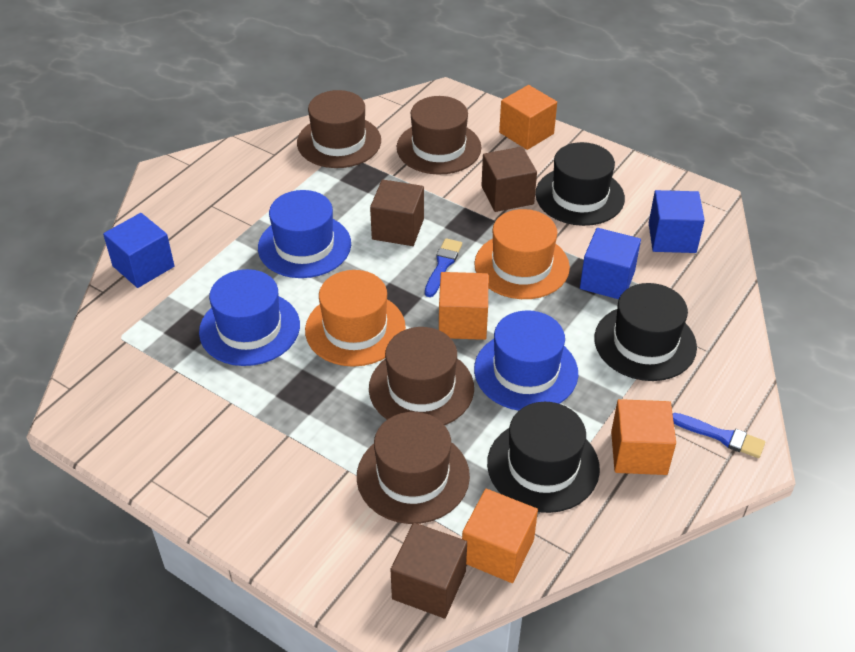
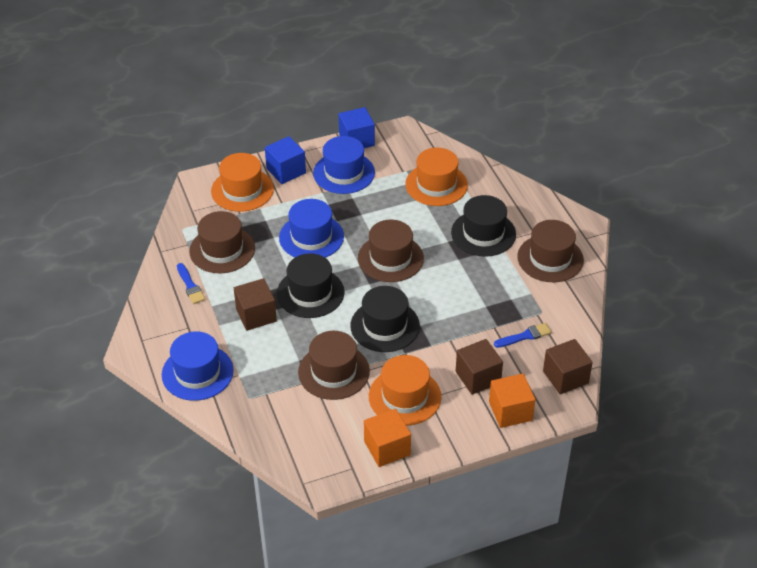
blue cube: 3 -> 2
orange cube: 4 -> 2
orange hat: 2 -> 3

